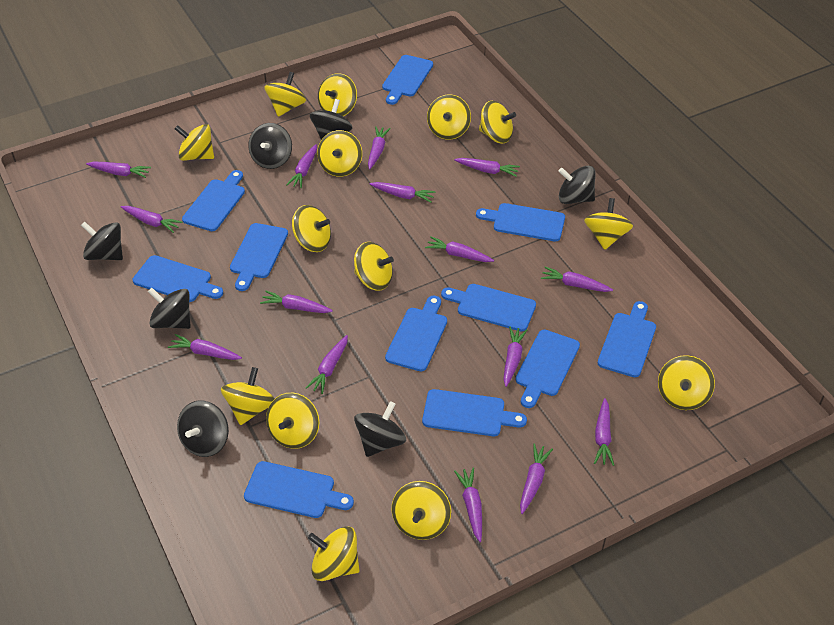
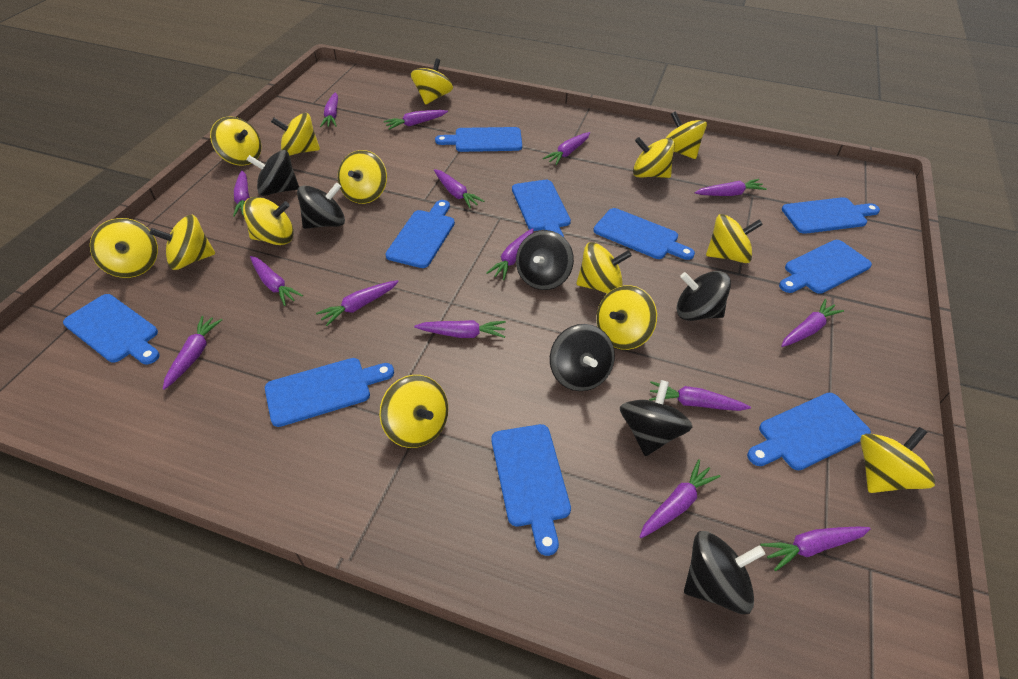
blue cutting board: 11 -> 10

